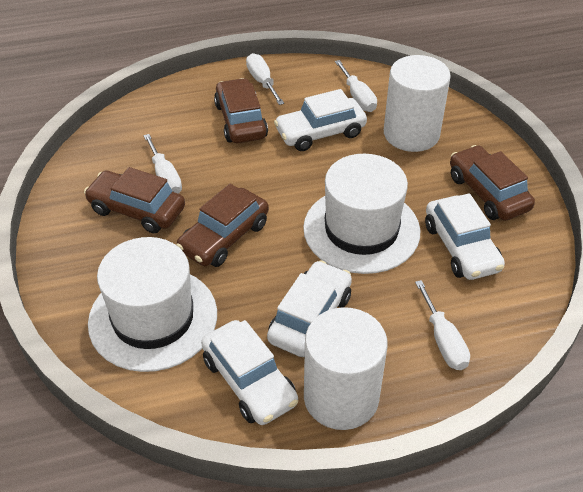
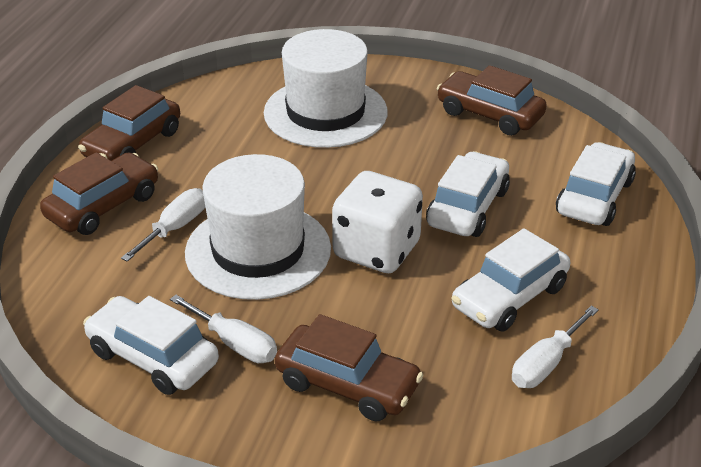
white cylinder: 2 -> 0
white dice: 0 -> 1
white screwdriver: 4 -> 3

